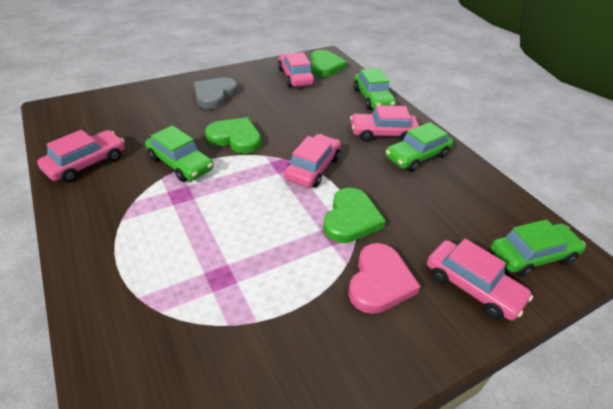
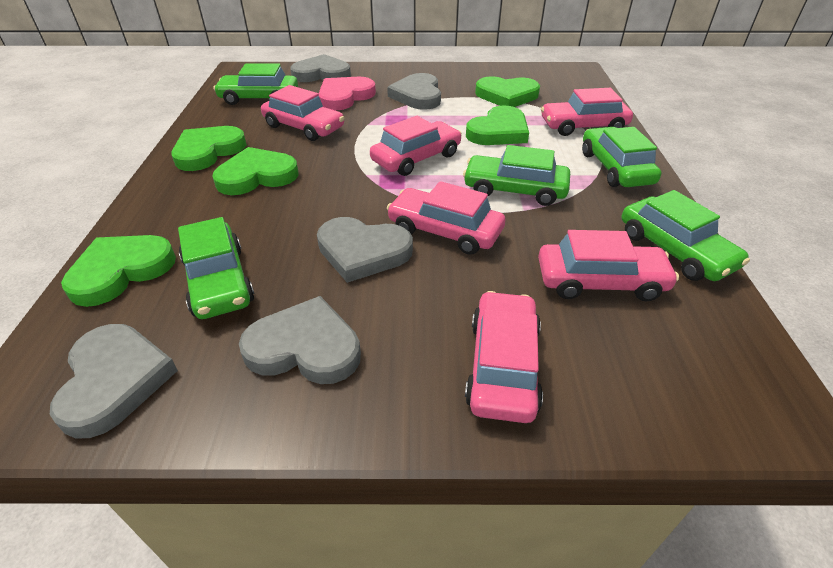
green car: 4 -> 5
green heart: 3 -> 5
grey heart: 1 -> 5
pink car: 5 -> 6

